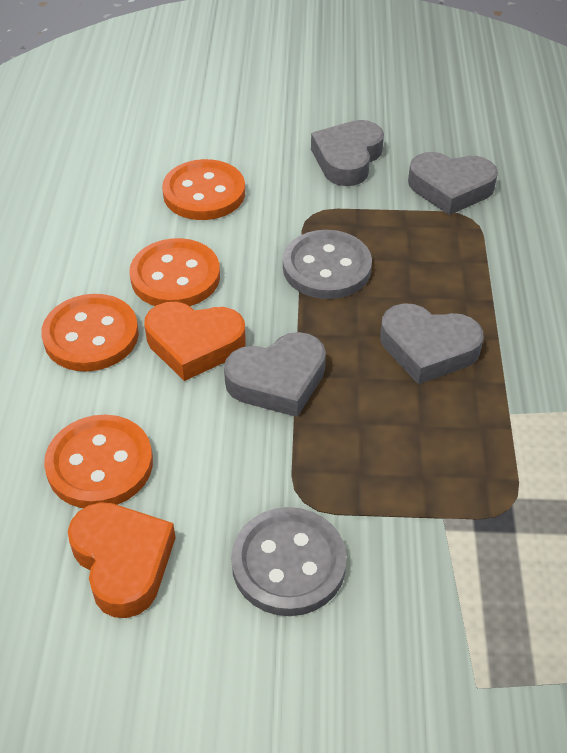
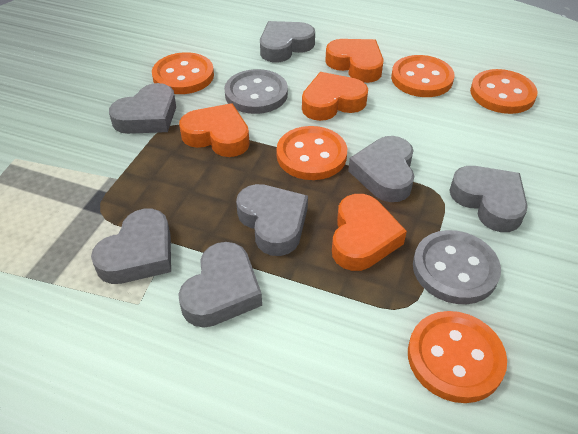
grey heart: 4 -> 7
orange button: 4 -> 5
orange heart: 2 -> 4

